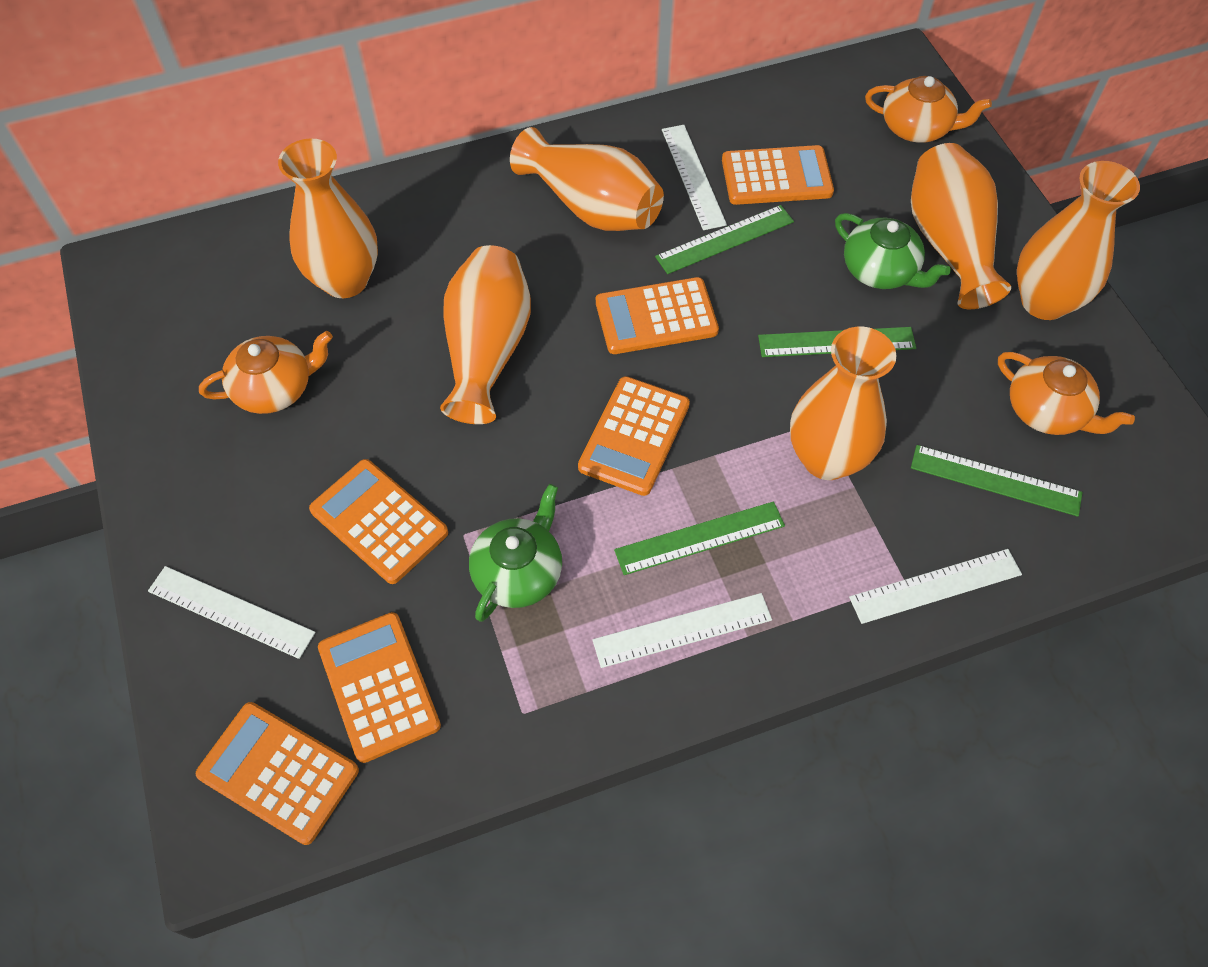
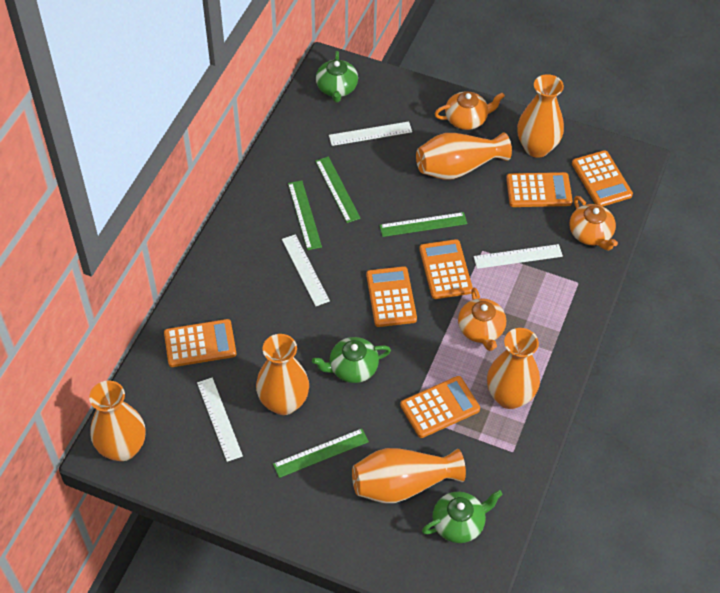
green teapot: 2 -> 3

